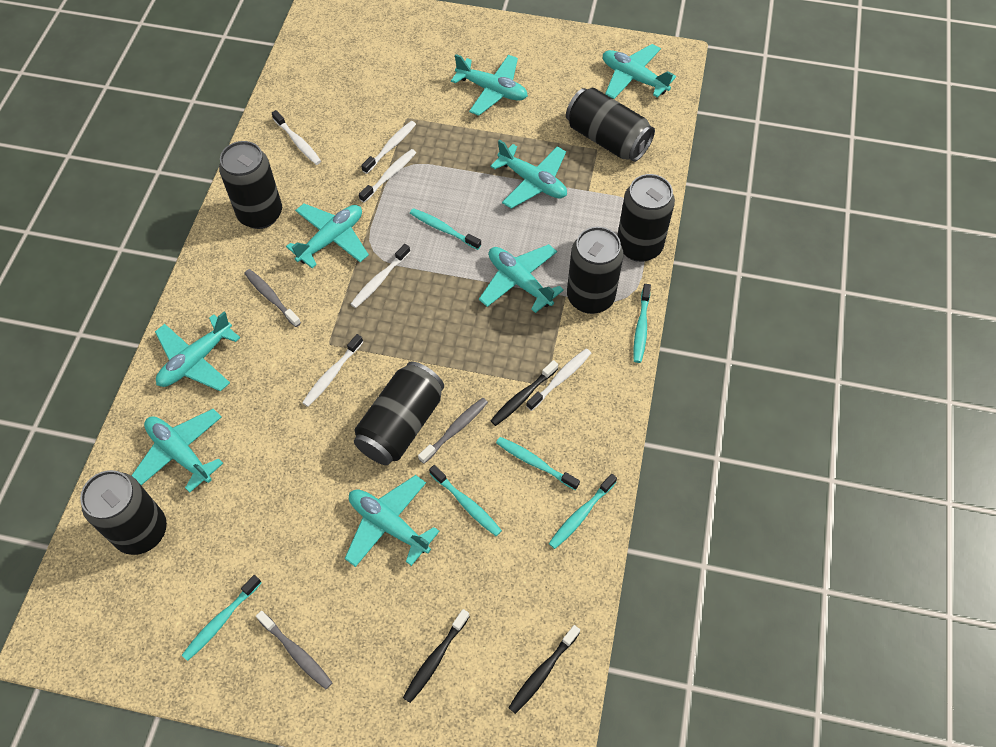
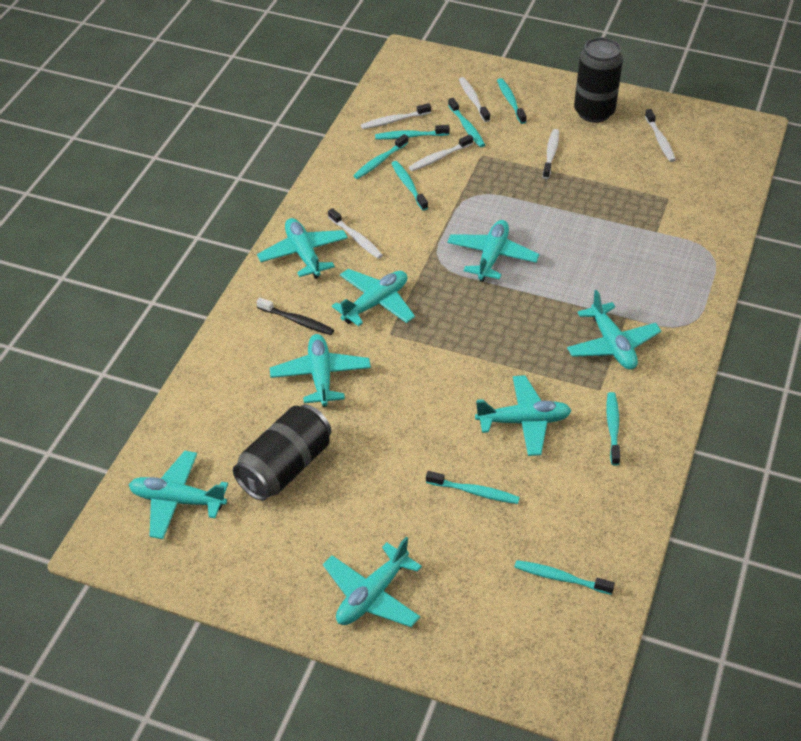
black can: 6 -> 2
black toothbrush: 3 -> 1
grey toothbrush: 3 -> 0
turquoise toothbrush: 6 -> 8

